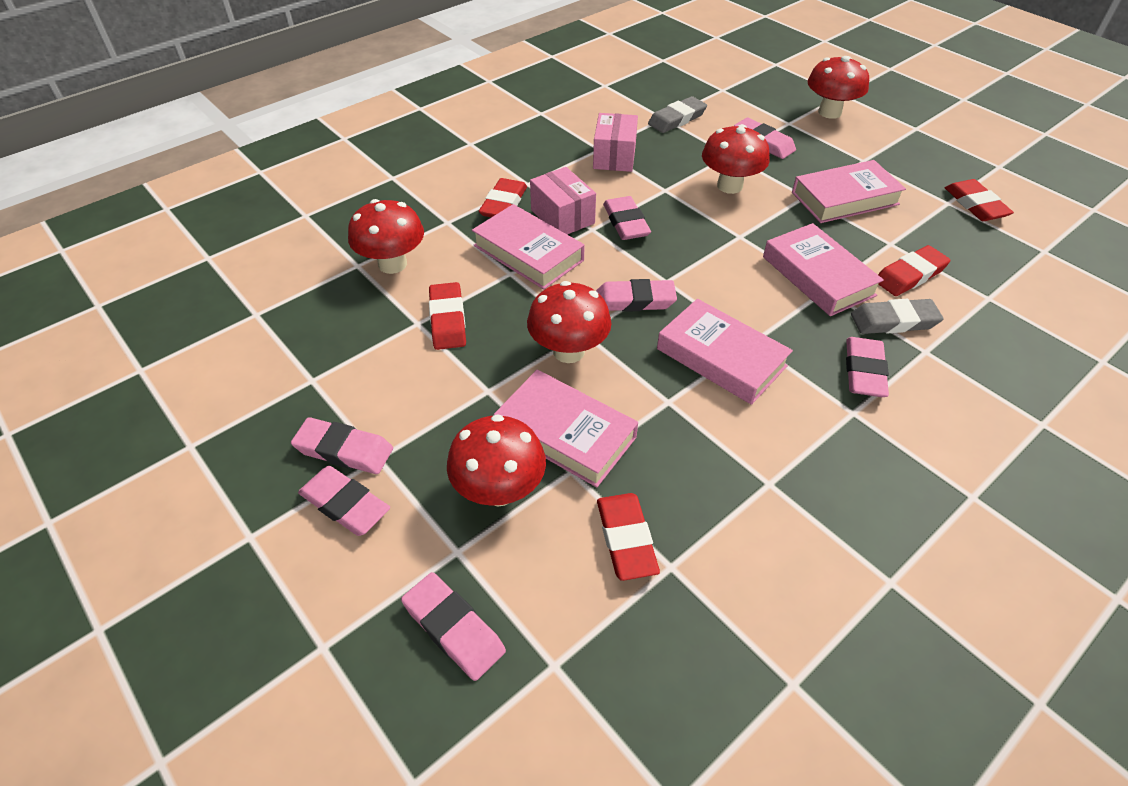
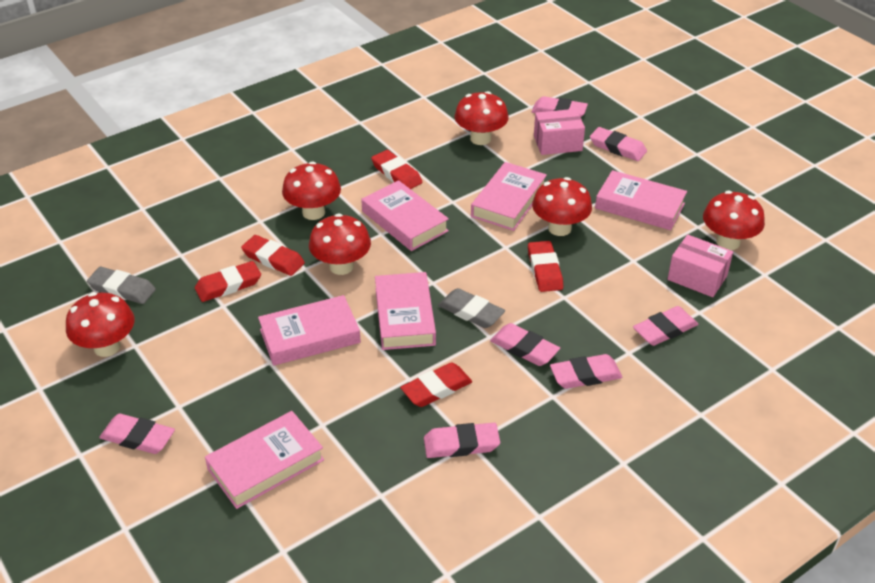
pink book: 5 -> 6
red mushroom: 5 -> 6

